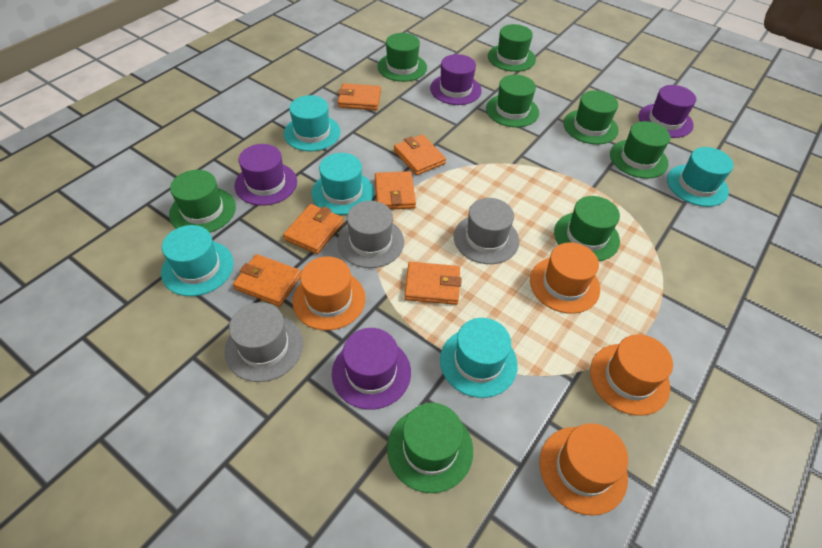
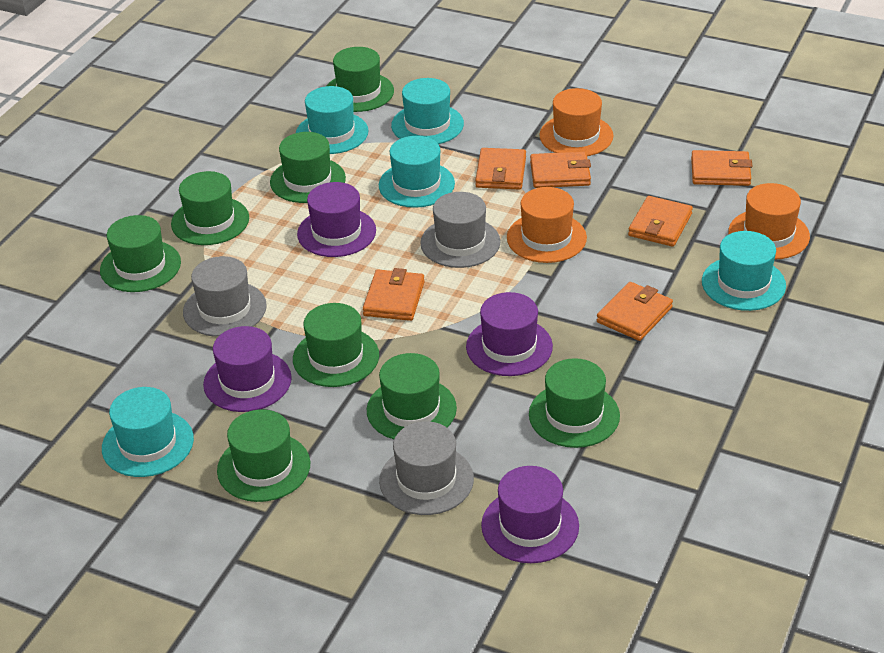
orange hat: 4 -> 3

